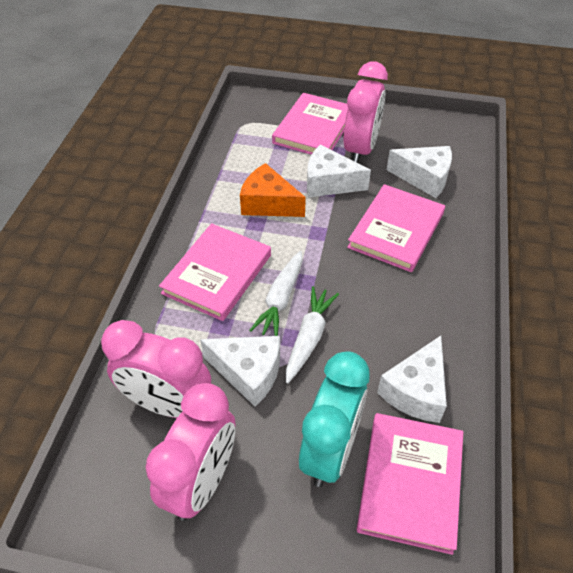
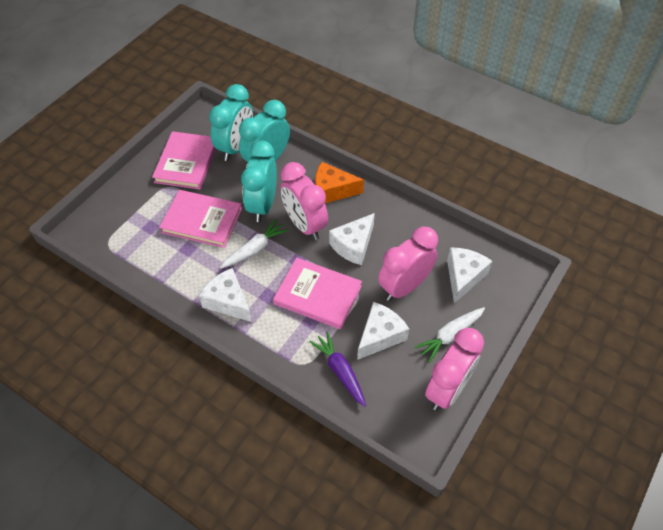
pink book: 4 -> 3
purple carrot: 0 -> 1
turquoise clock: 1 -> 3

